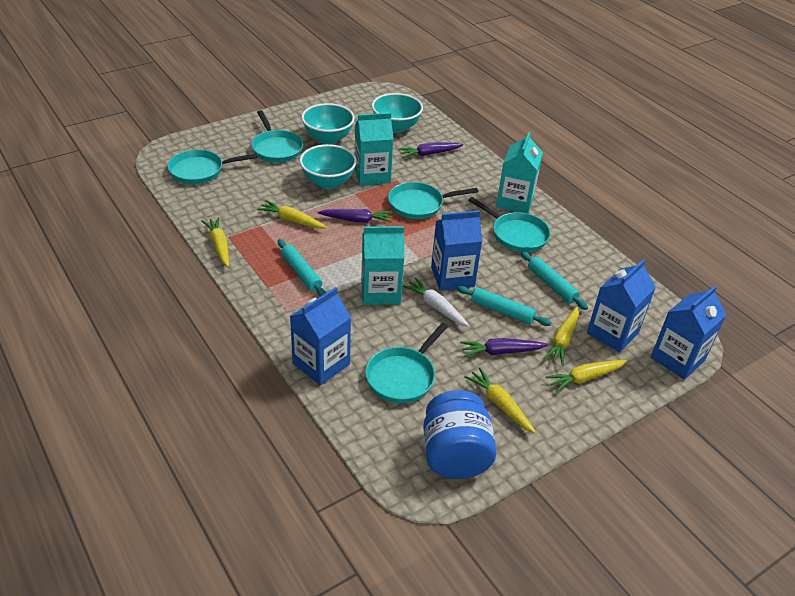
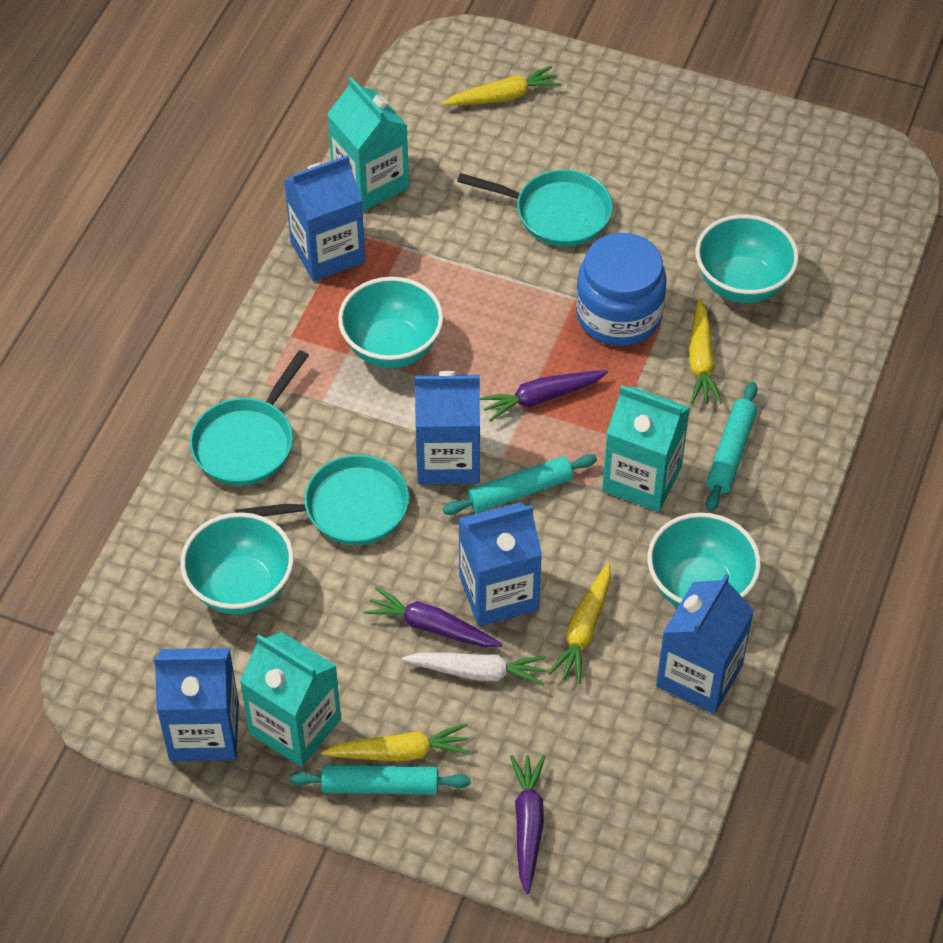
blue carton: 4 -> 5
turquoise bowl: 3 -> 4
turquoise pan: 5 -> 3
yellow carrot: 5 -> 4

